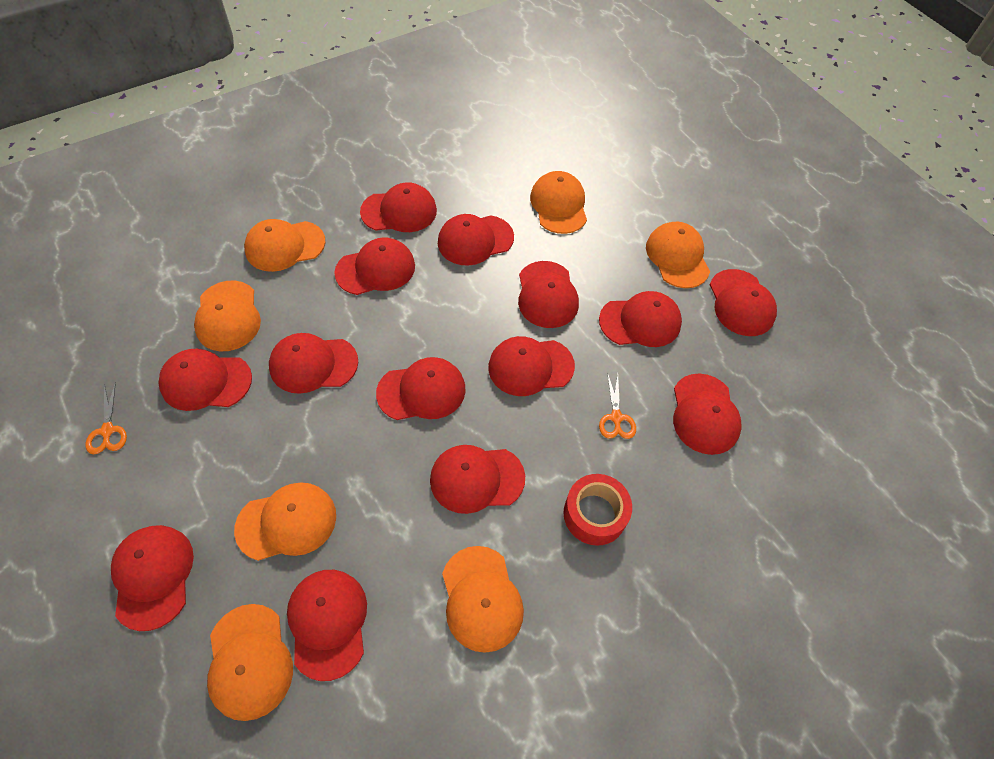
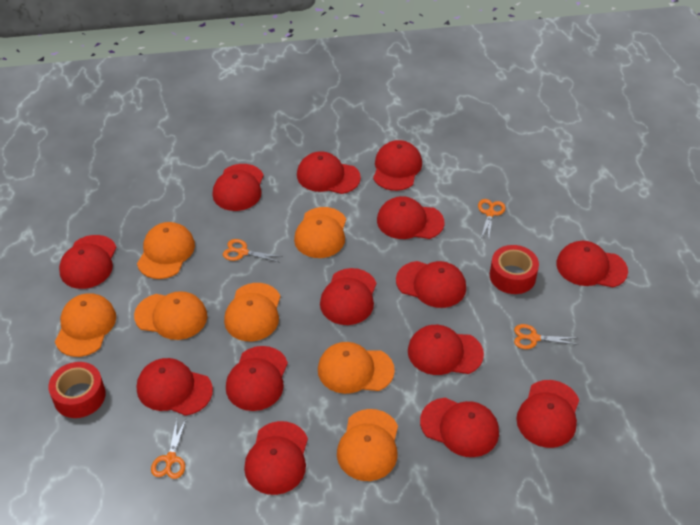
orange scissors: 2 -> 4
red tape: 1 -> 2

